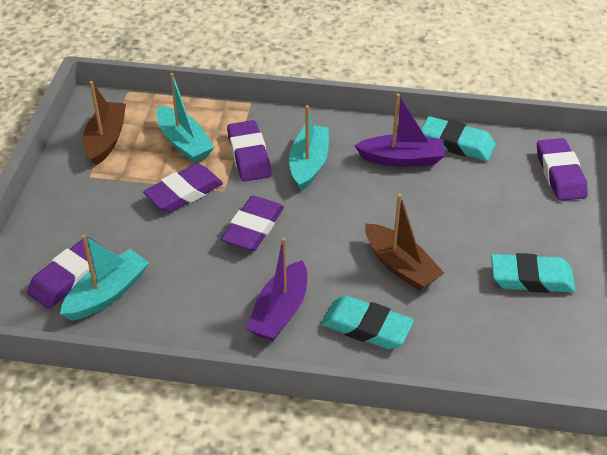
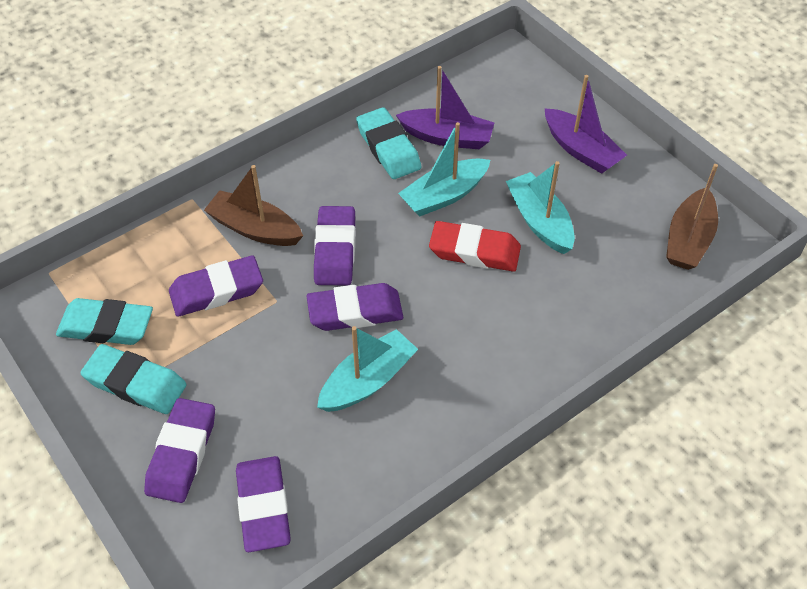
red eraser: 0 -> 1

